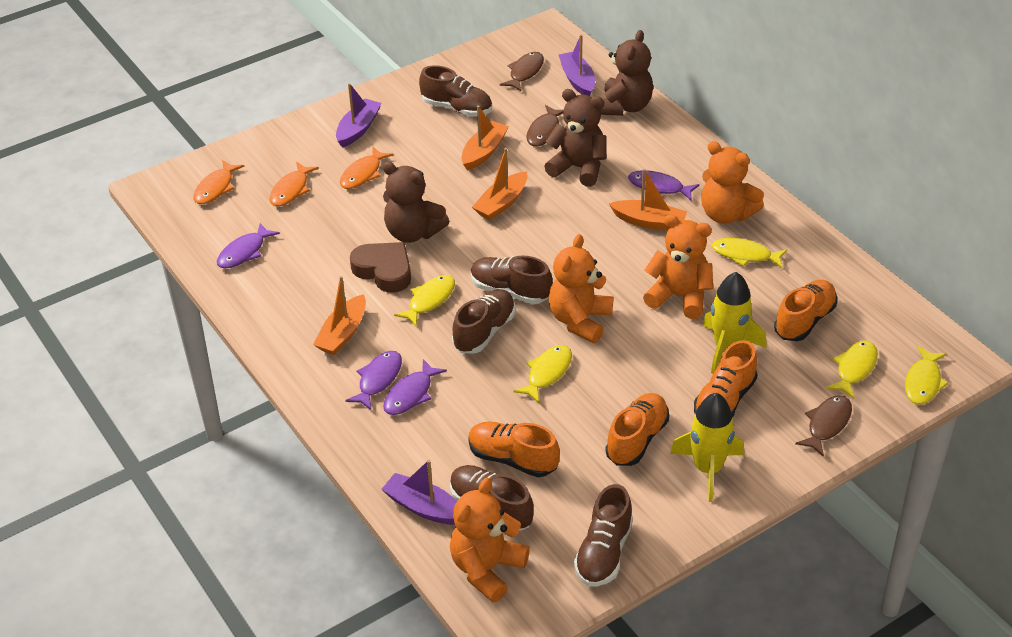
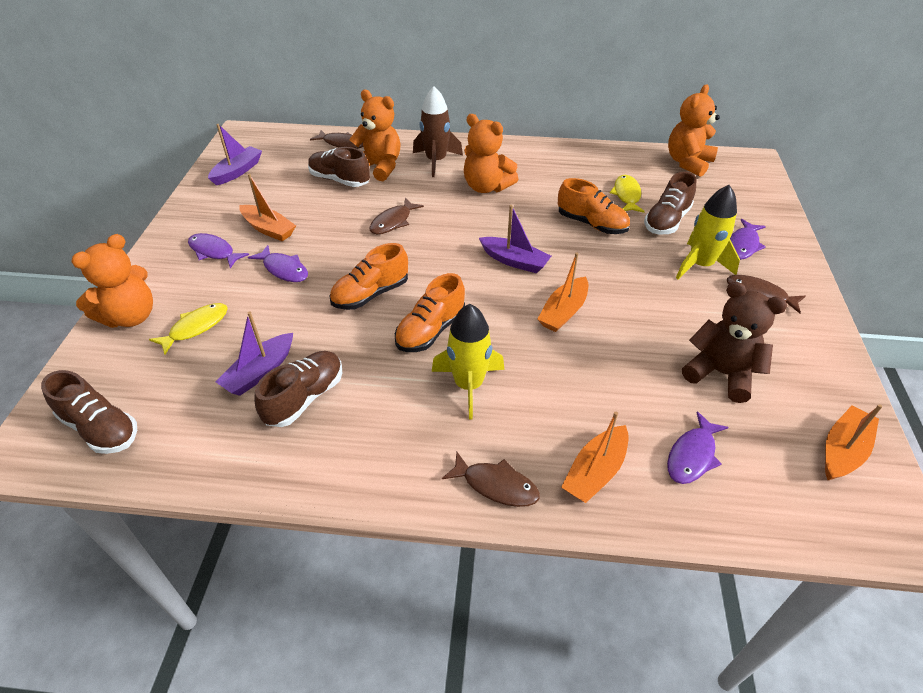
brown fish: 3 -> 4
brown heart: 1 -> 0
brown rocket: 0 -> 1
brown shoe: 5 -> 4
brown teddy bear: 3 -> 1
orange fish: 3 -> 0
orange shoe: 4 -> 3
yellow fish: 5 -> 2

